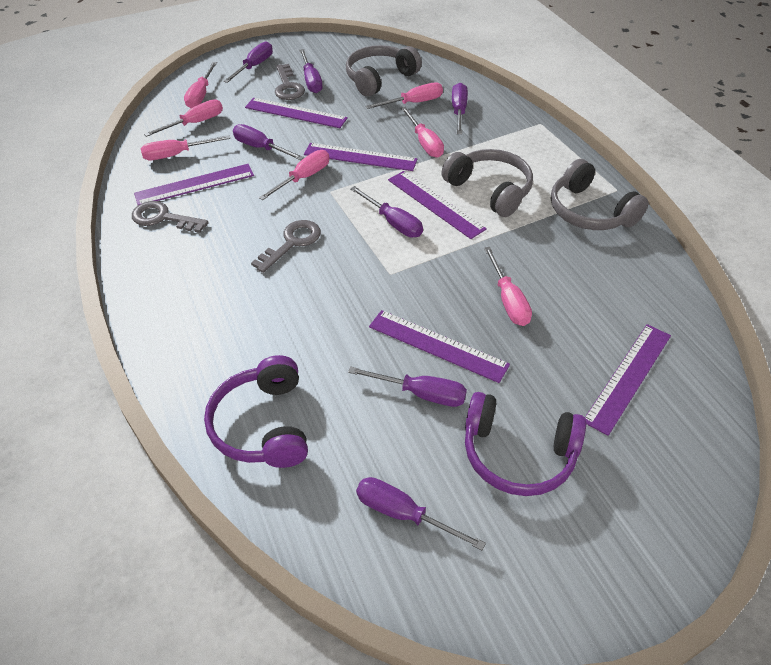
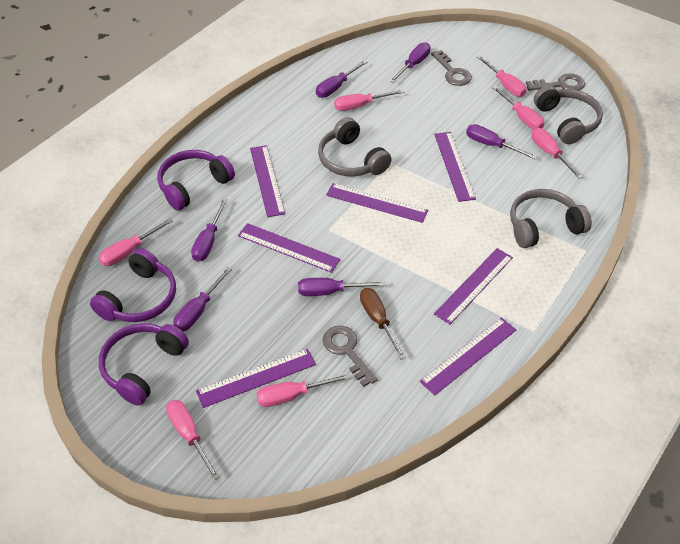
brown screwdriver: 0 -> 1
purple headphones: 2 -> 3
purple ruler: 6 -> 7
purple screwdriver: 7 -> 6

